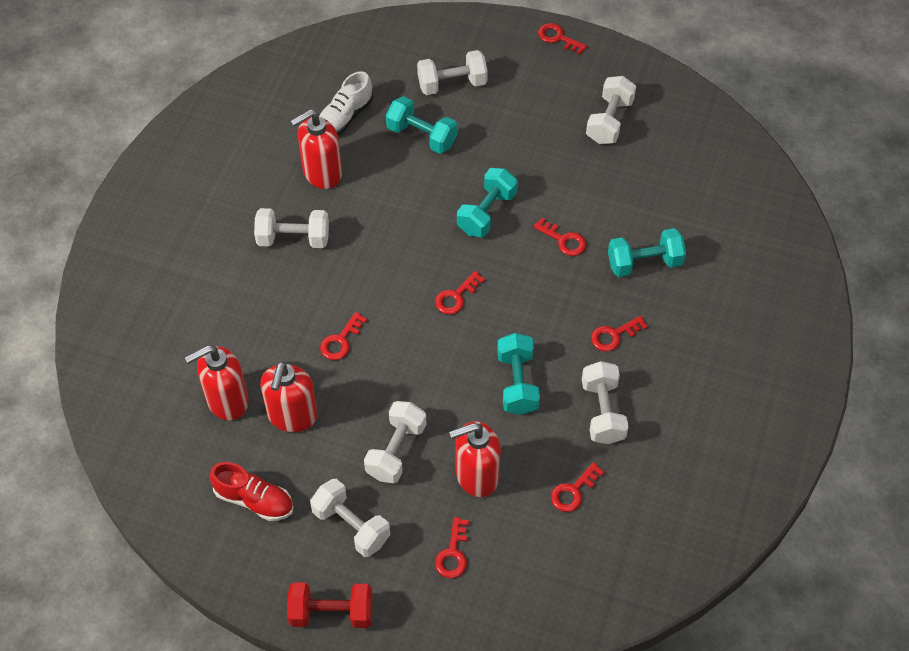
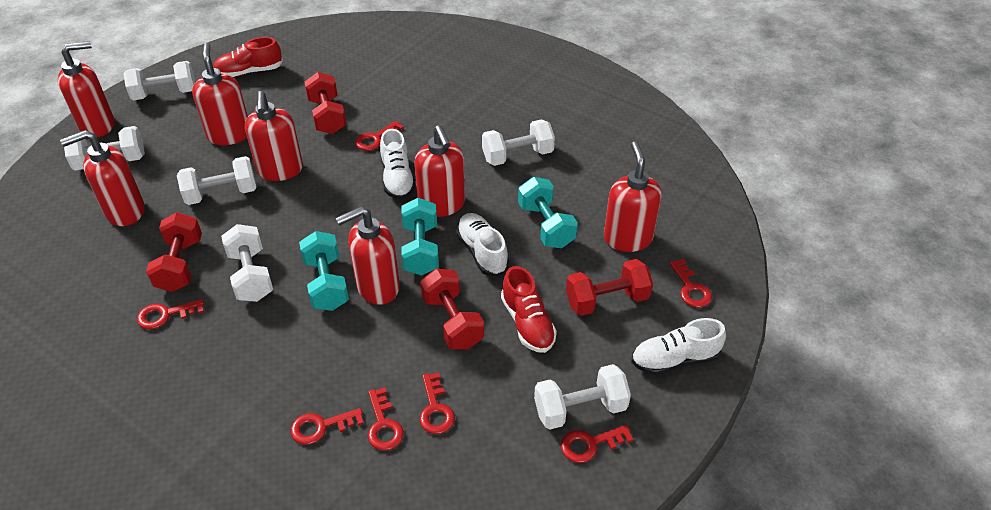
red dumbbell: 1 -> 4
red shoe: 1 -> 2
red soap dispenser: 4 -> 7
turquoise dumbbell: 4 -> 3
white shoe: 1 -> 3

